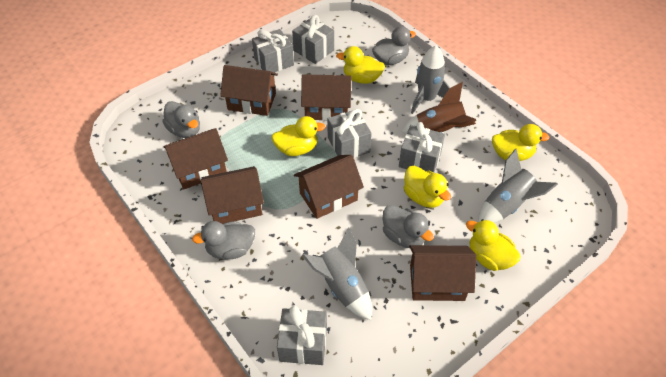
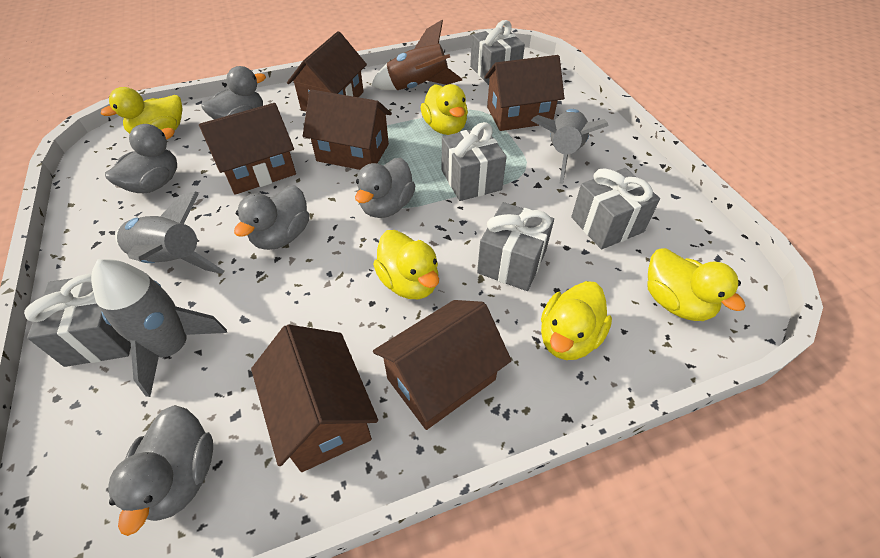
grey duck: 4 -> 5

